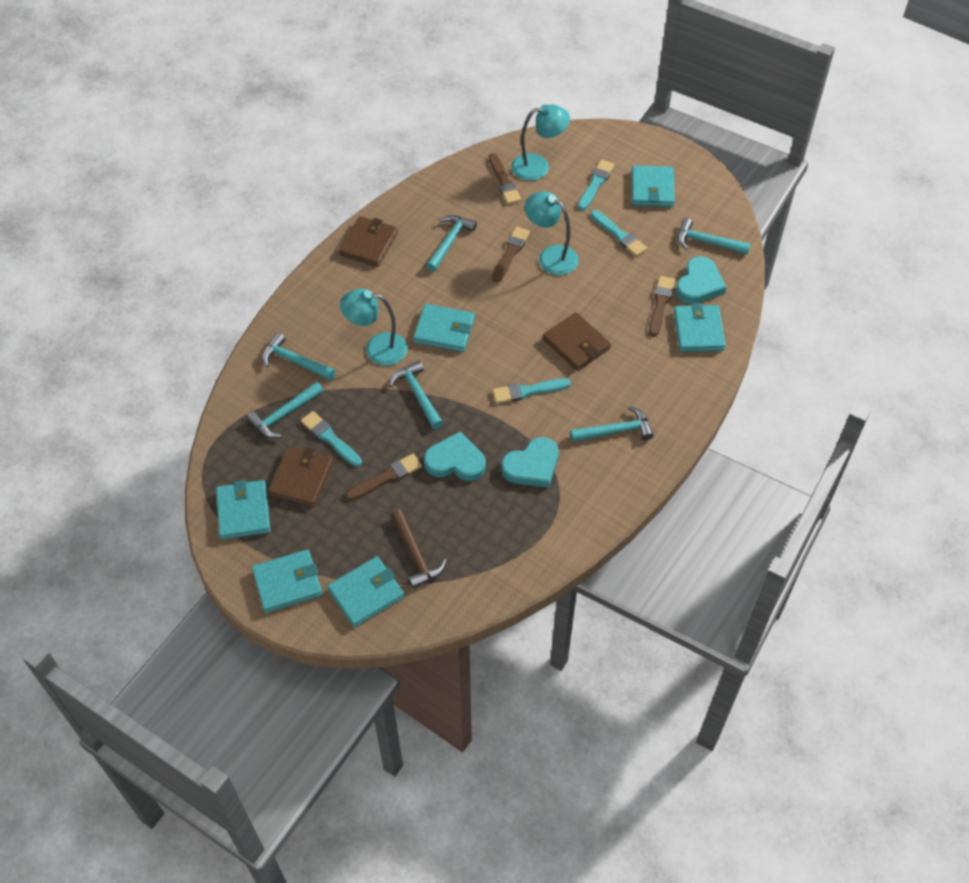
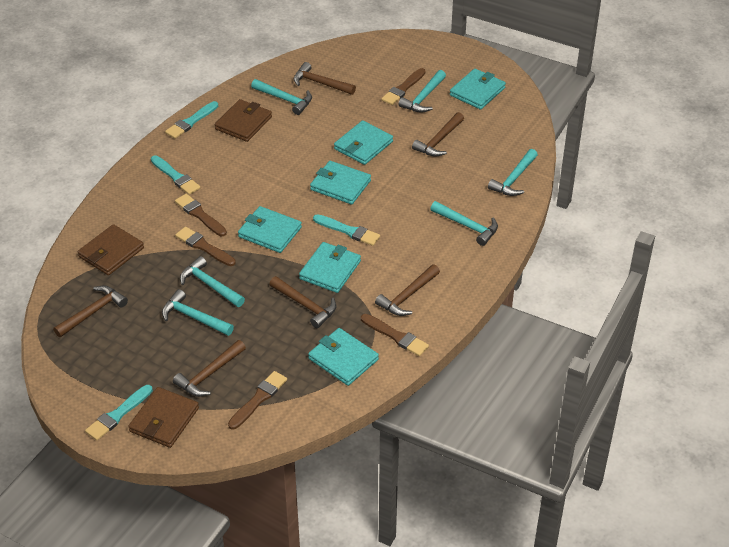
brown brush: 4 -> 5
brown hammer: 1 -> 6
turquoise heart: 3 -> 0
turquoise lamp: 3 -> 0

